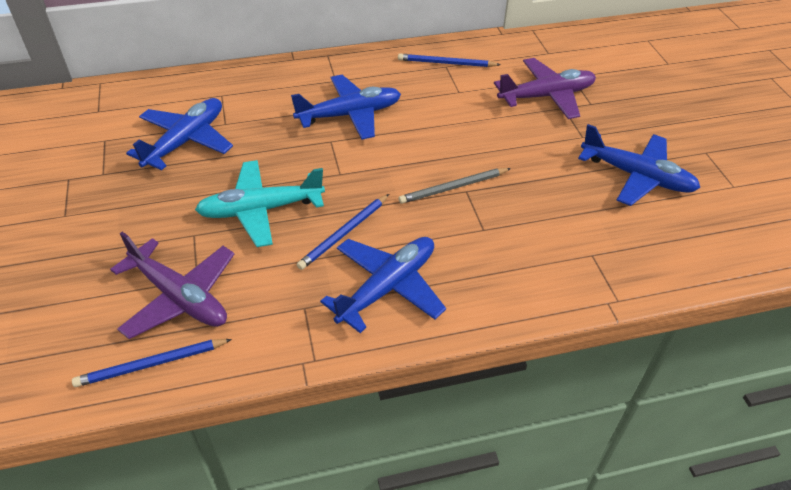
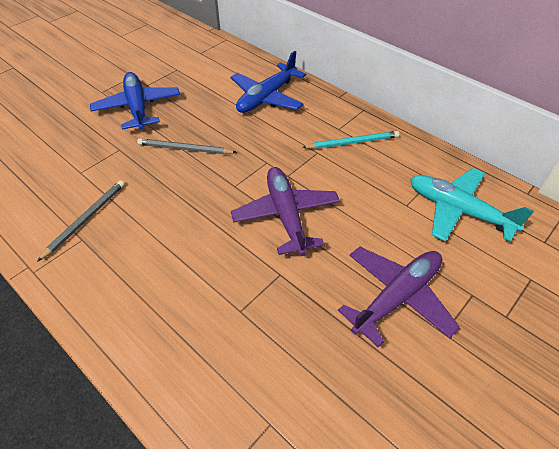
blue pencil: 3 -> 0
blue plane: 4 -> 2
grey pencil: 1 -> 2
turquoise pencil: 0 -> 1

